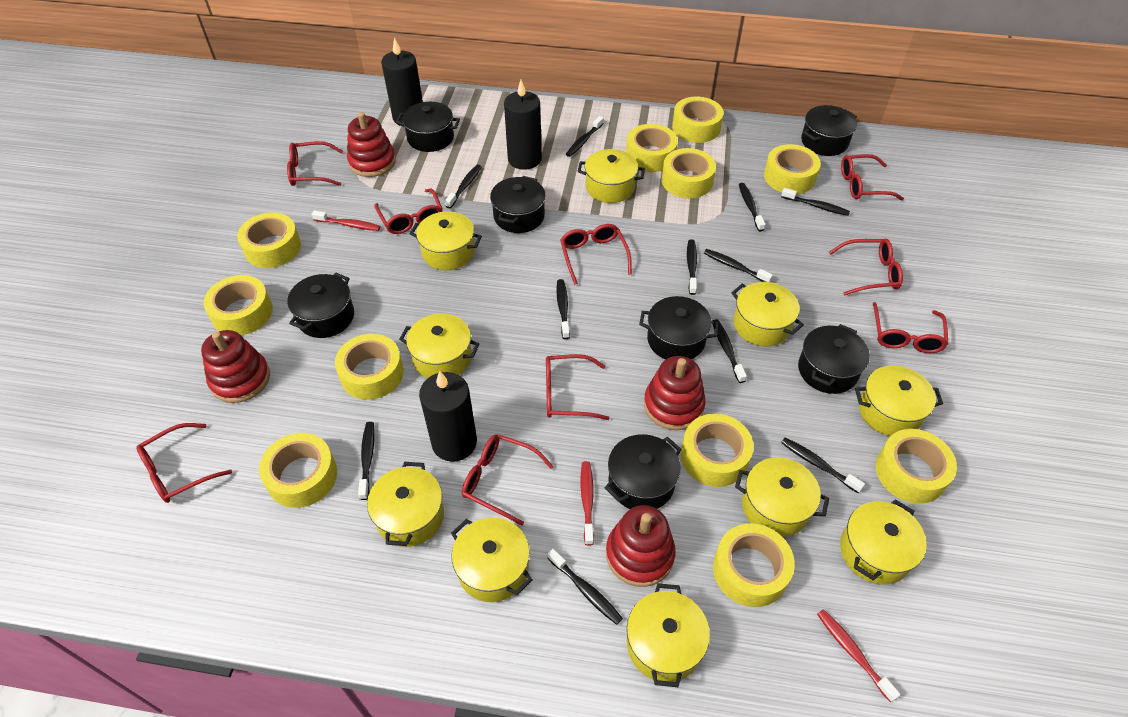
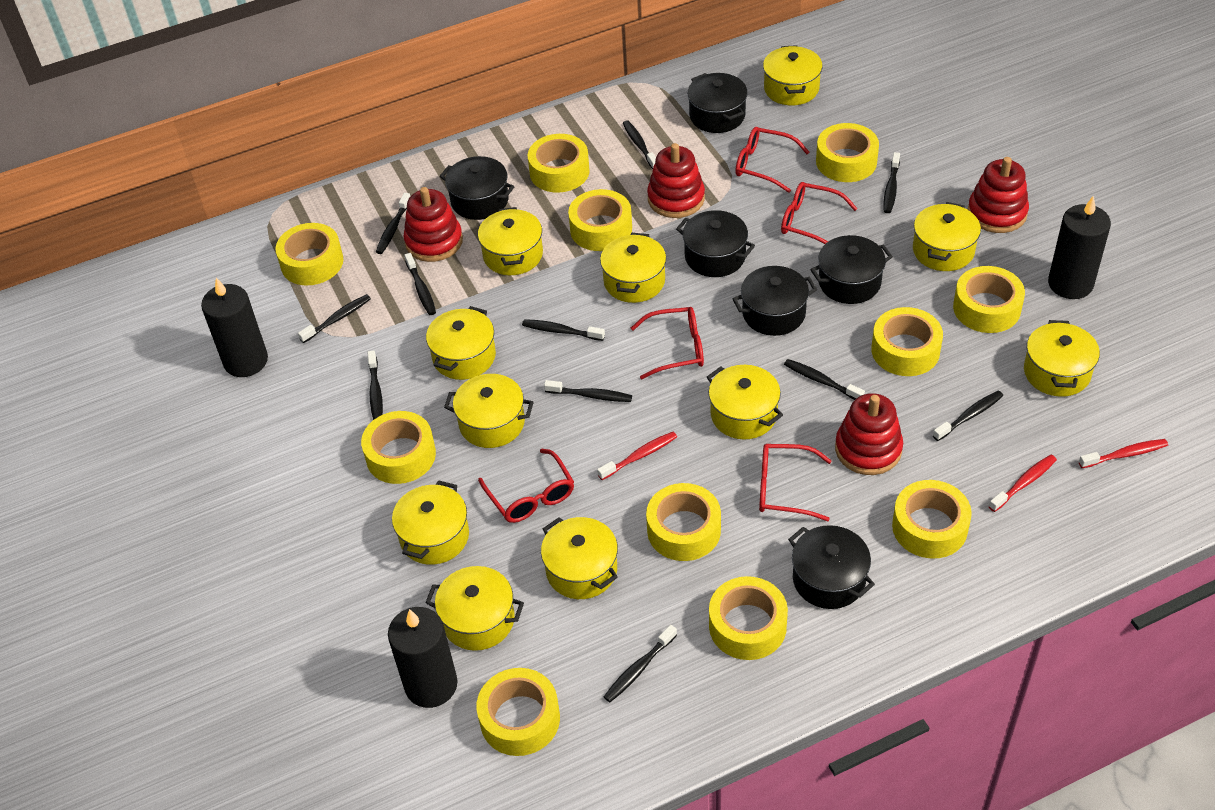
black pot: 7 -> 6
red glasses: 9 -> 5
yellow pot: 10 -> 11

